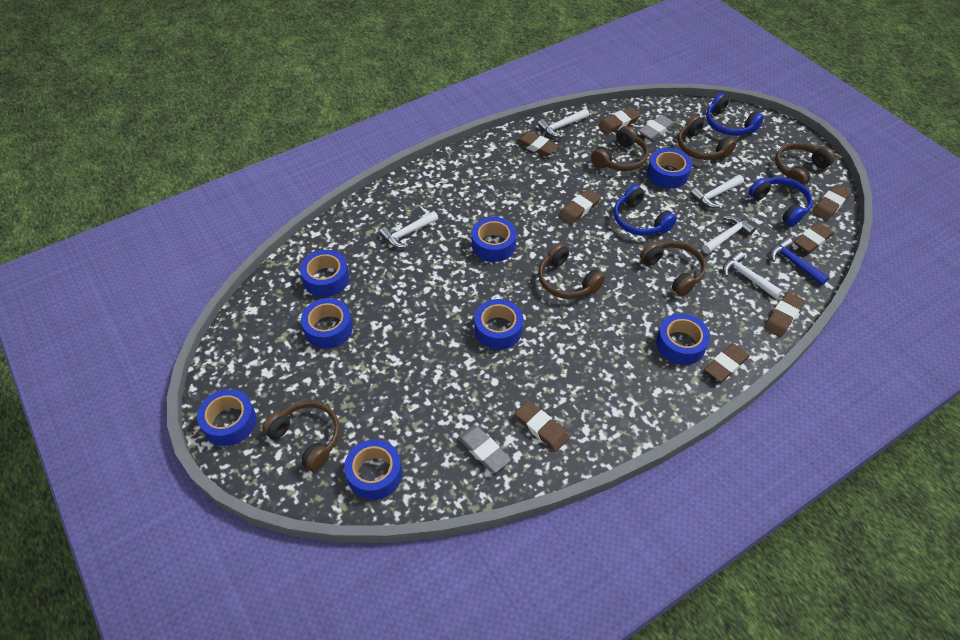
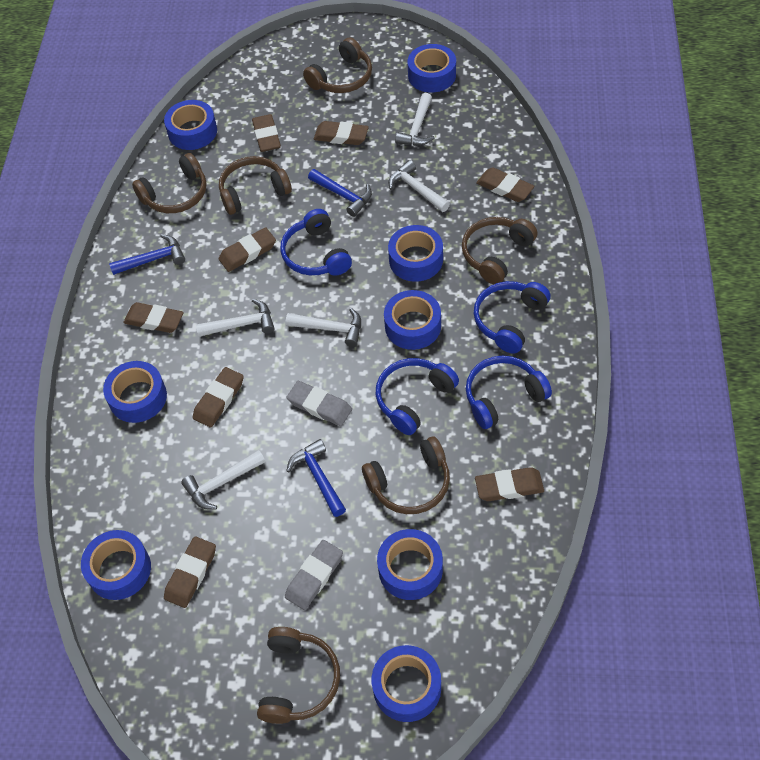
blue hammer: 1 -> 3
blue headphones: 3 -> 4

